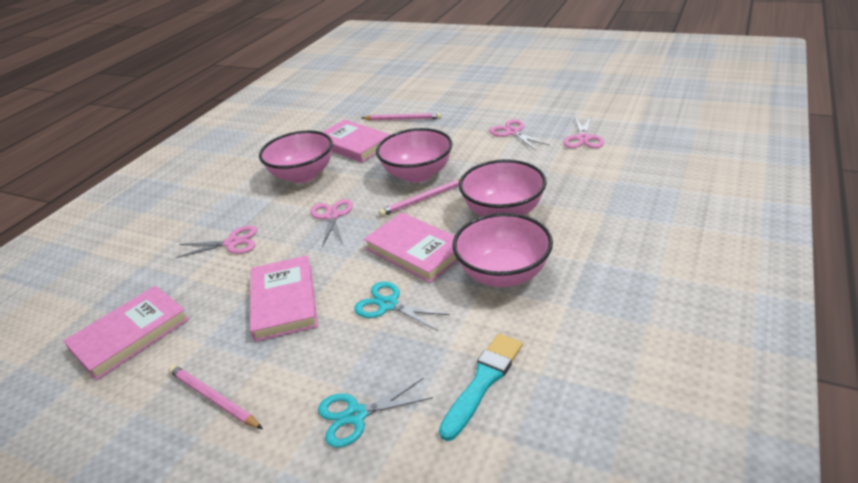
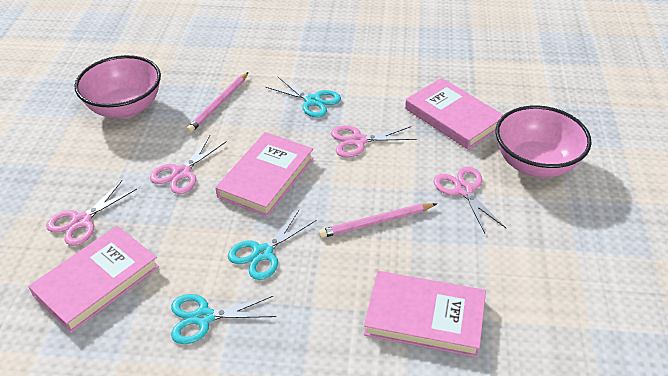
pink bowl: 4 -> 2
pink pencil: 3 -> 2
turquoise brush: 1 -> 0
turquoise scissors: 2 -> 3

